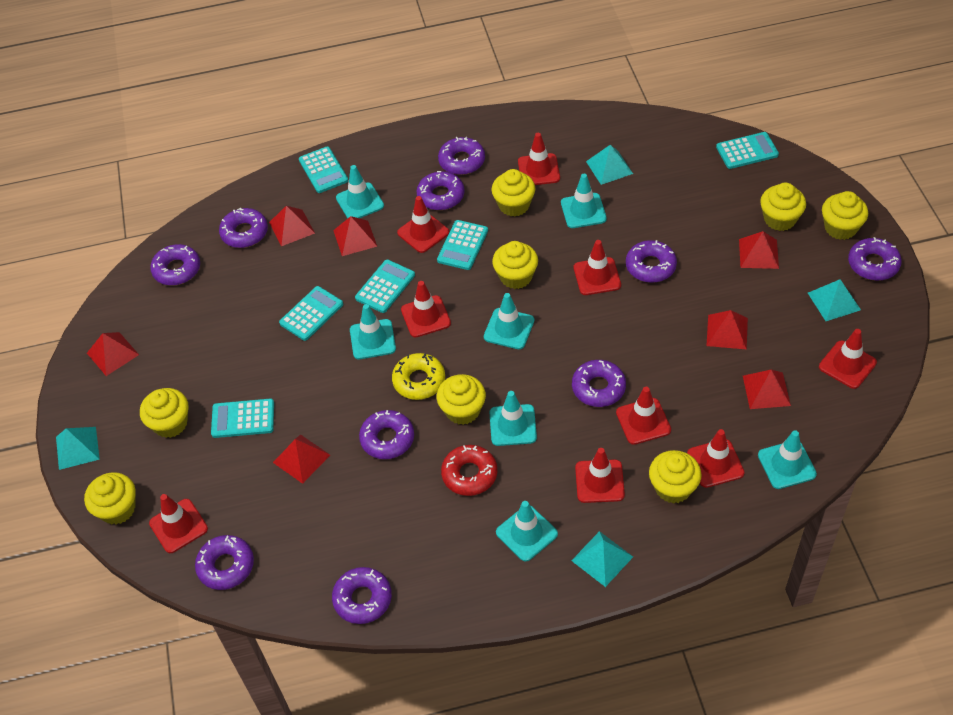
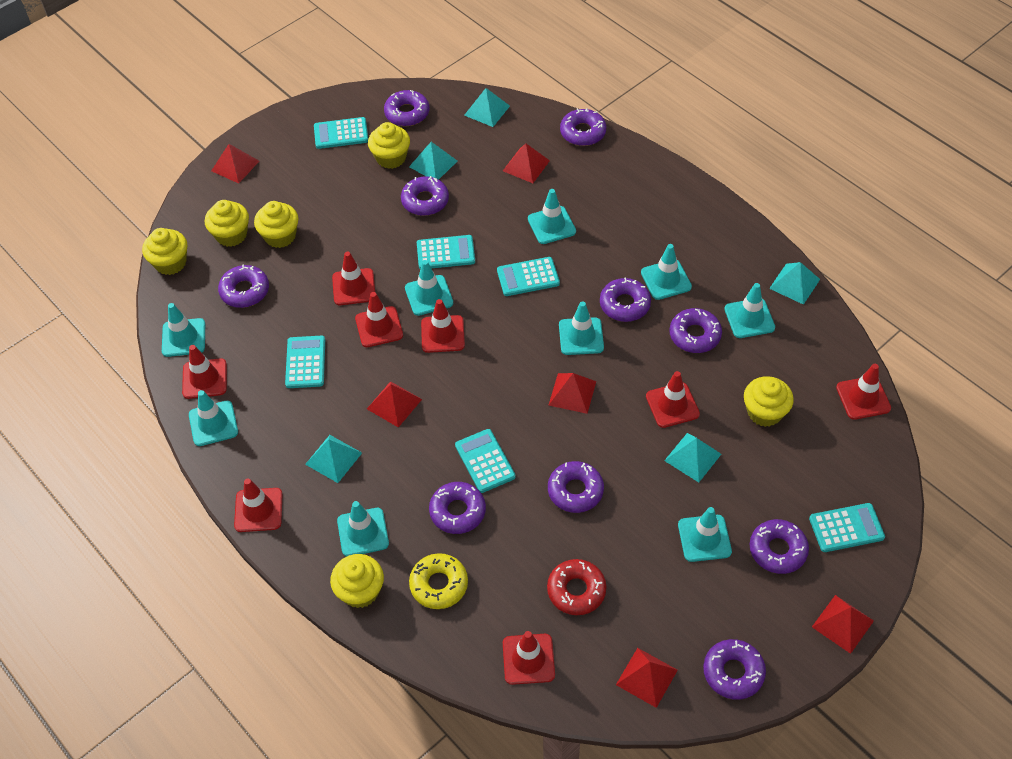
red pyramid: 7 -> 6
red traffic cone: 9 -> 8
turquoise pyramid: 4 -> 5
turquoise traffic cone: 7 -> 9
yellow cupcake: 8 -> 6

